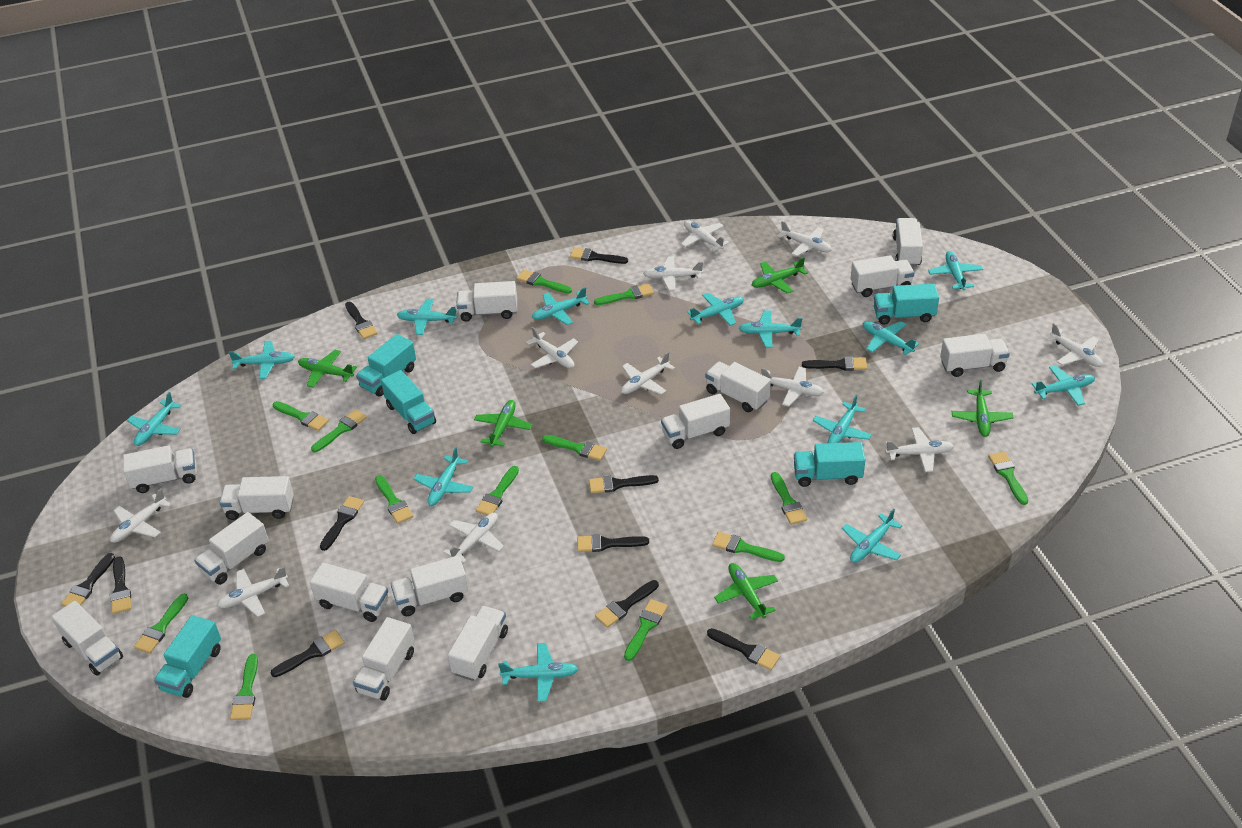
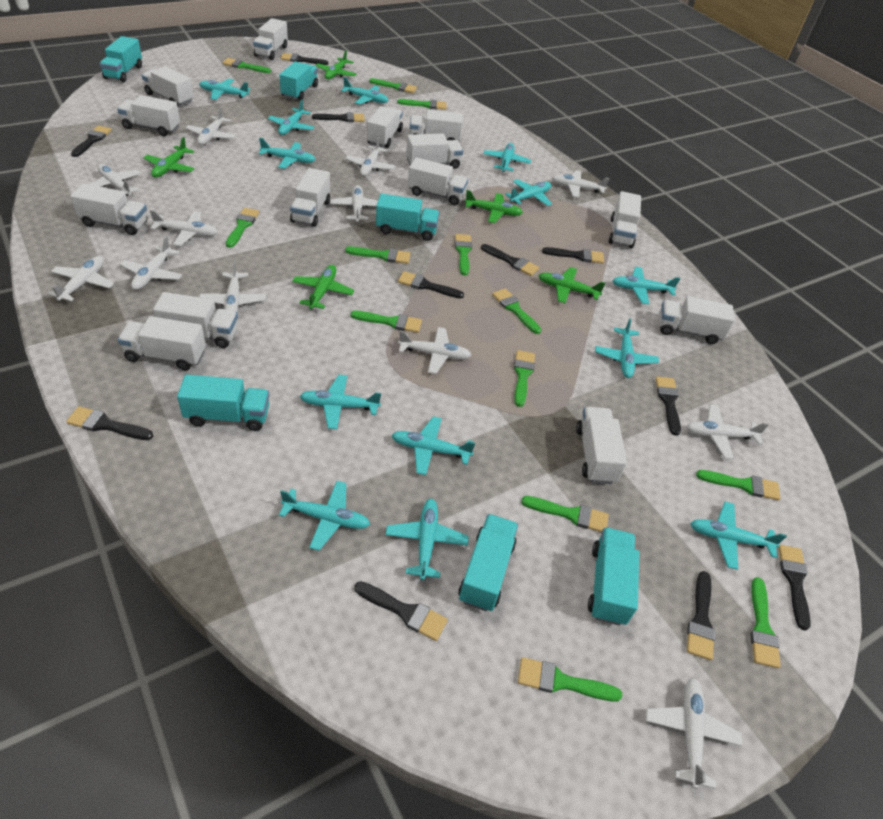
turquoise truck: 5 -> 6
white plane: 11 -> 12

